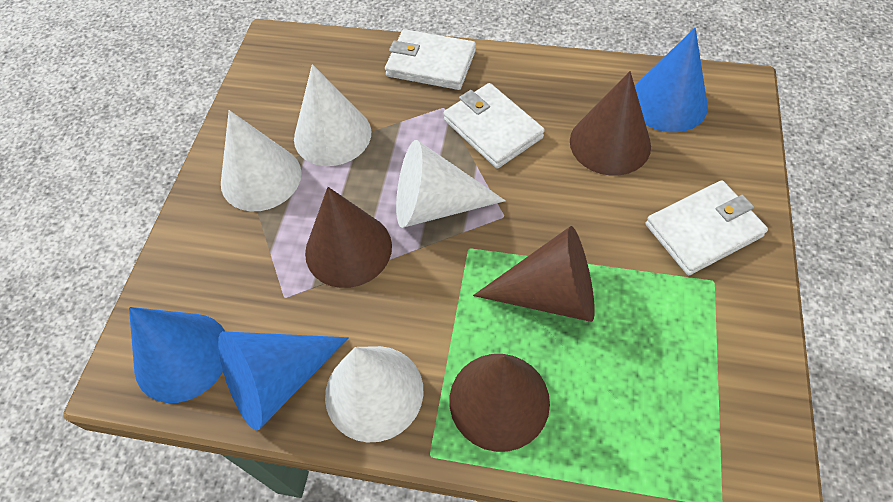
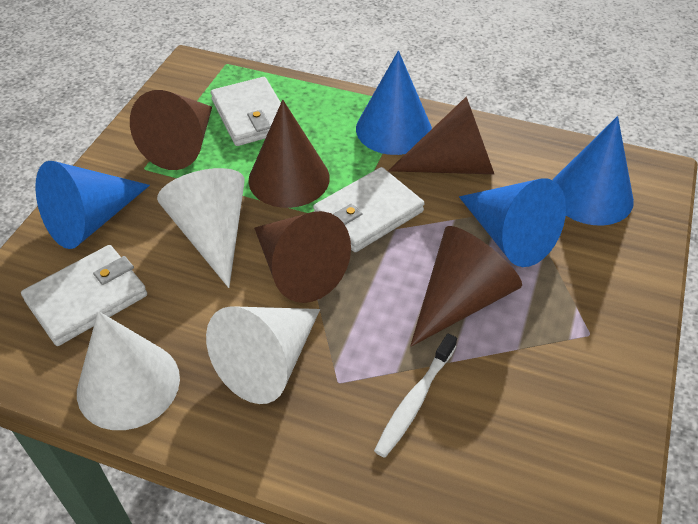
blue cone: 3 -> 4
brown cone: 4 -> 5
white cone: 4 -> 3
white toothbrush: 0 -> 1

